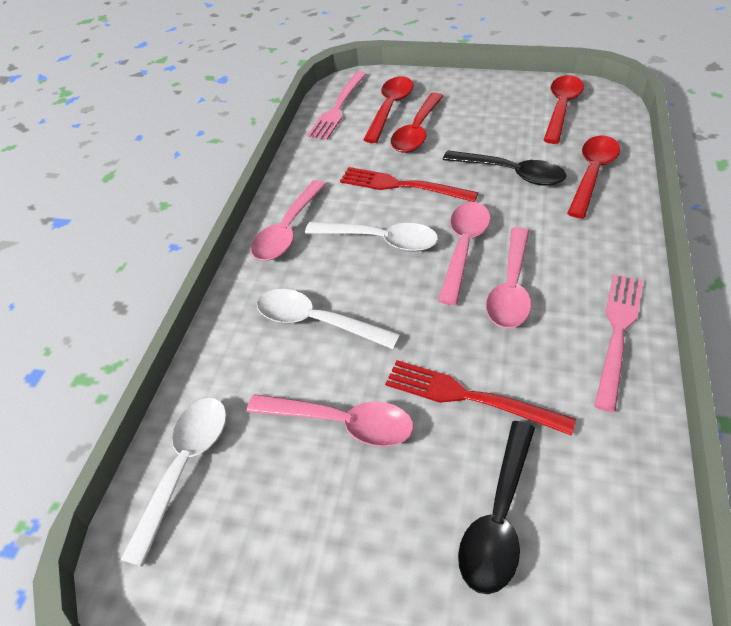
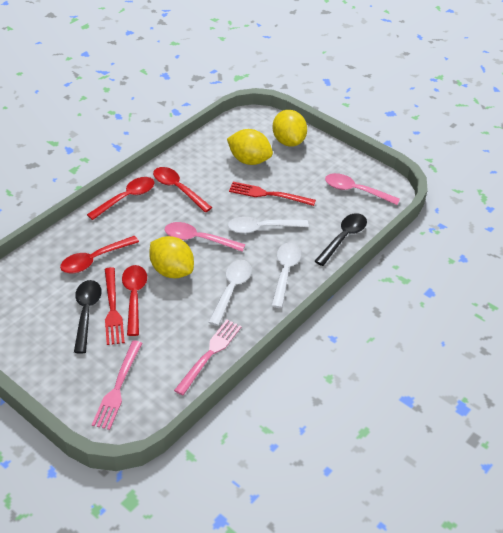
pink spoon: 4 -> 2
yellow lemon: 0 -> 3

